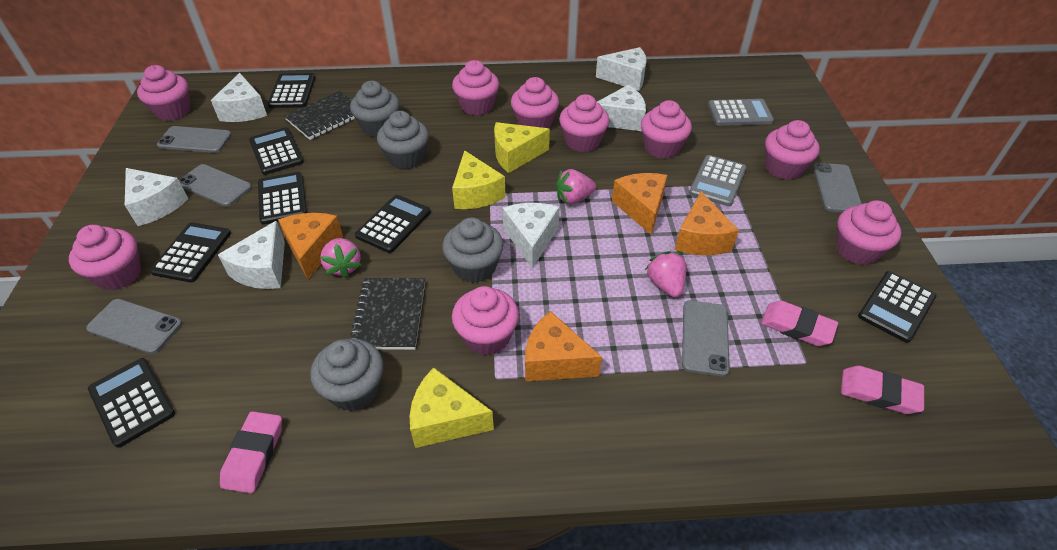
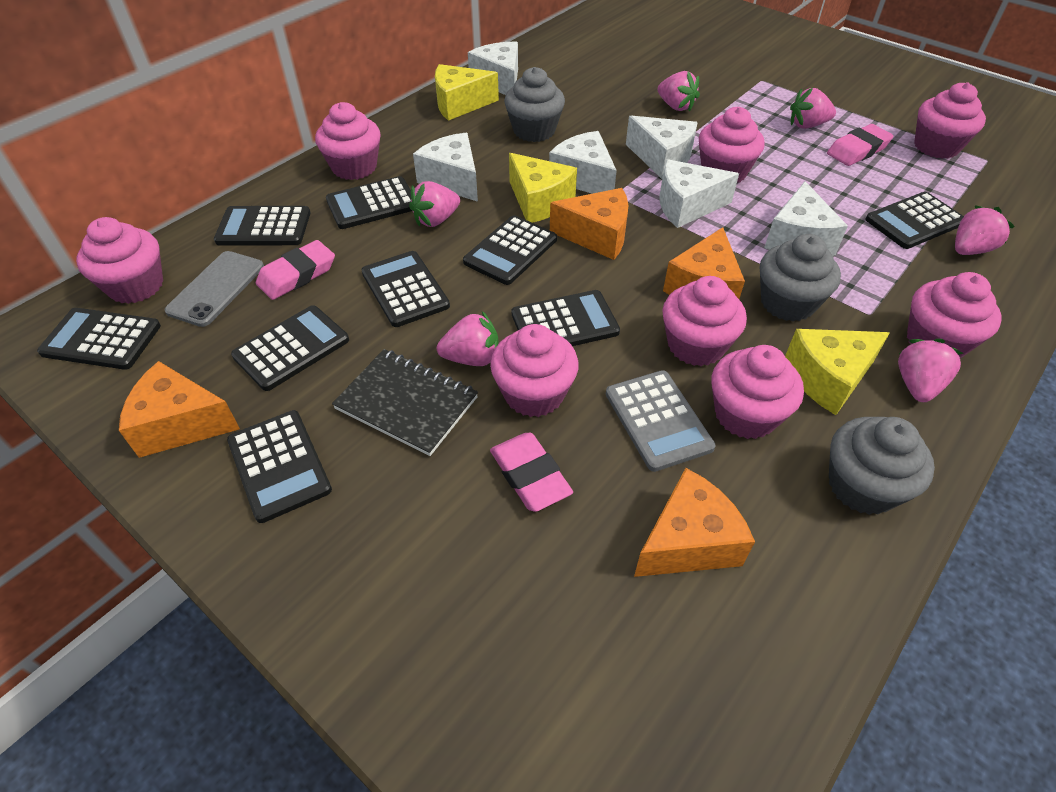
black calculator: 7 -> 9
black notebook: 2 -> 1
grey calculator: 2 -> 1
grey cupcake: 4 -> 3
grey phone: 5 -> 1
pink cupcake: 9 -> 8
pink strawberry: 3 -> 6

